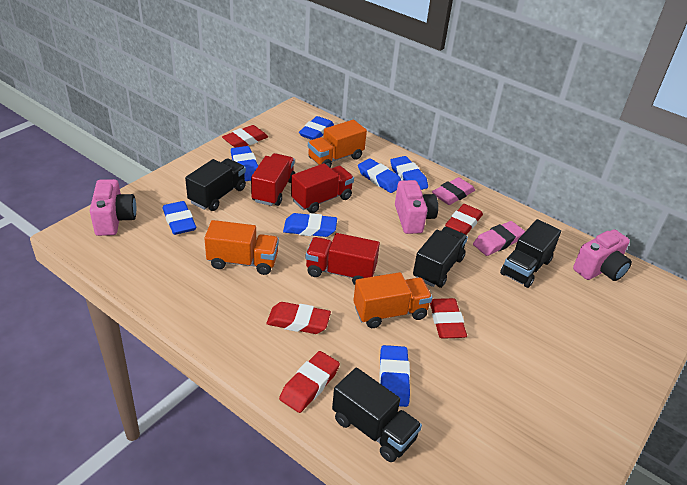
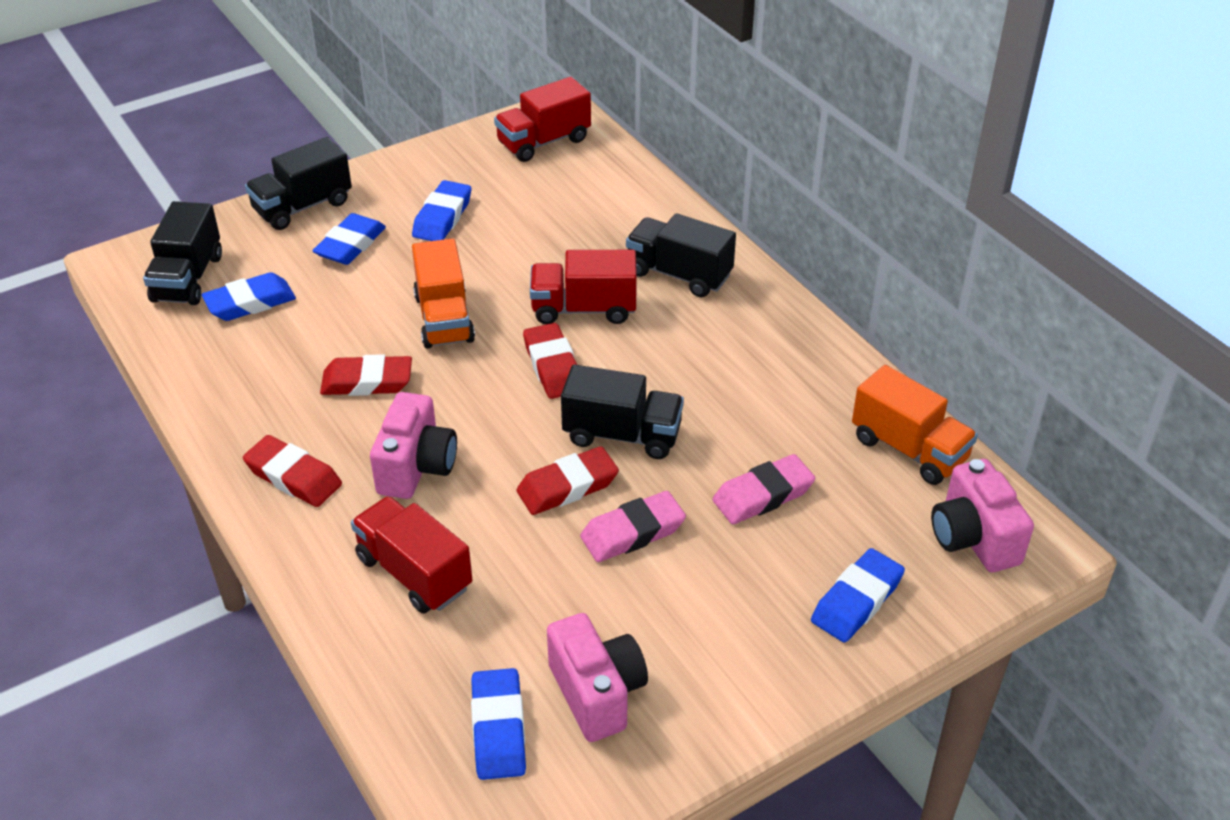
blue eraser: 7 -> 5
orange truck: 3 -> 2
red eraser: 5 -> 4

